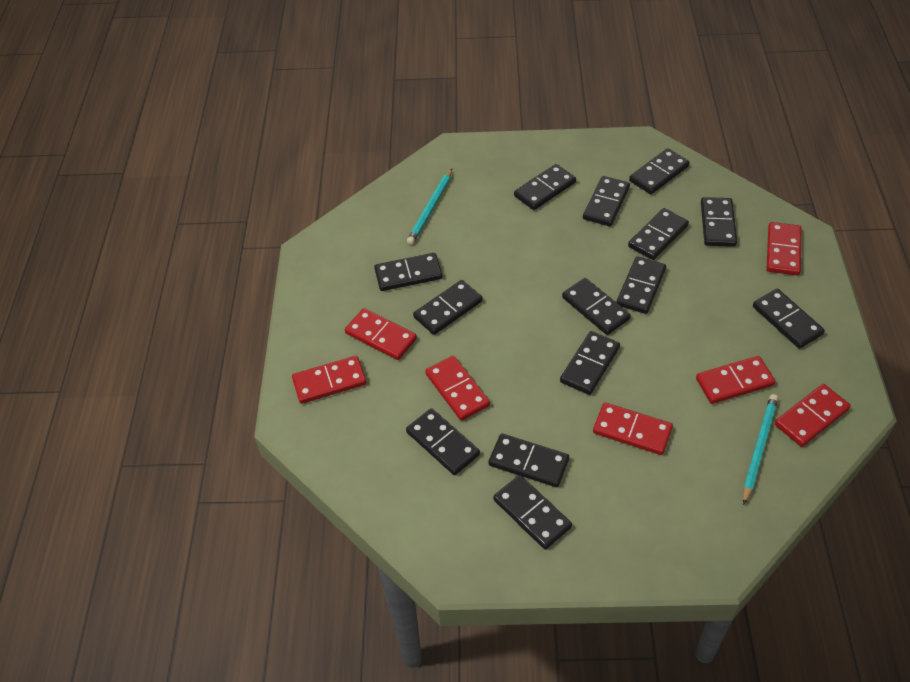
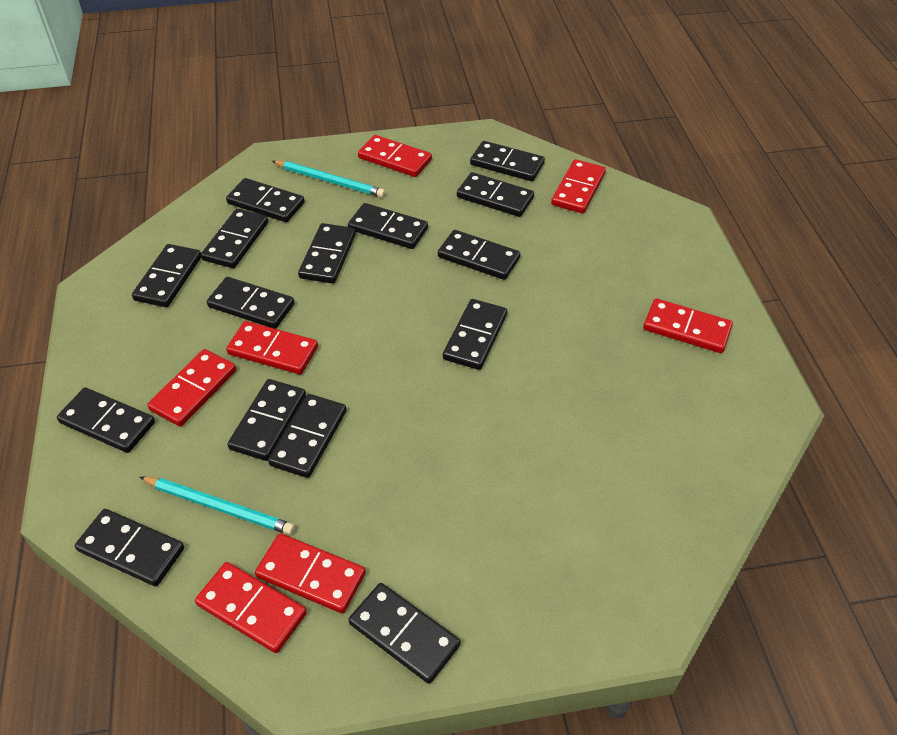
black domino: 14 -> 15

